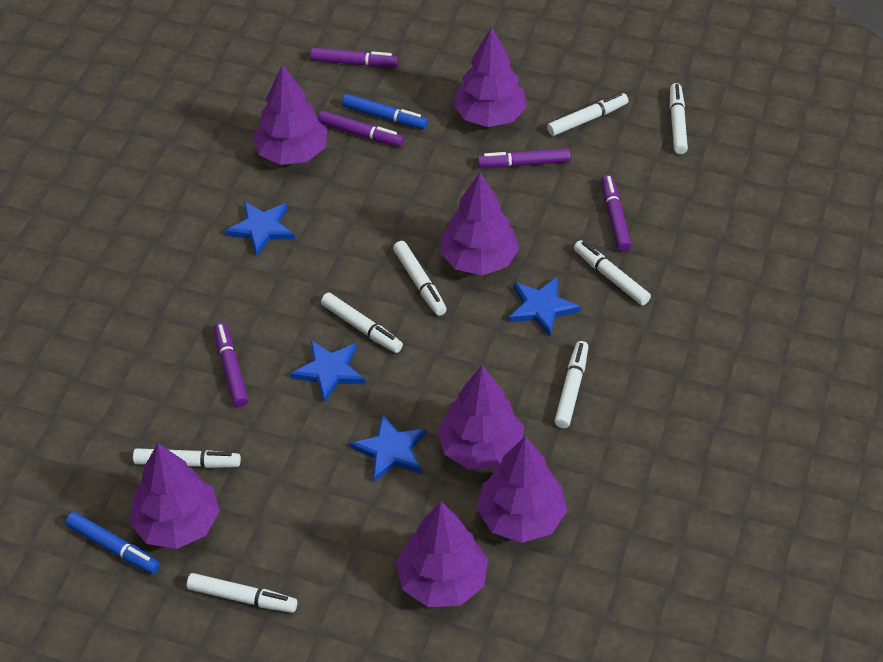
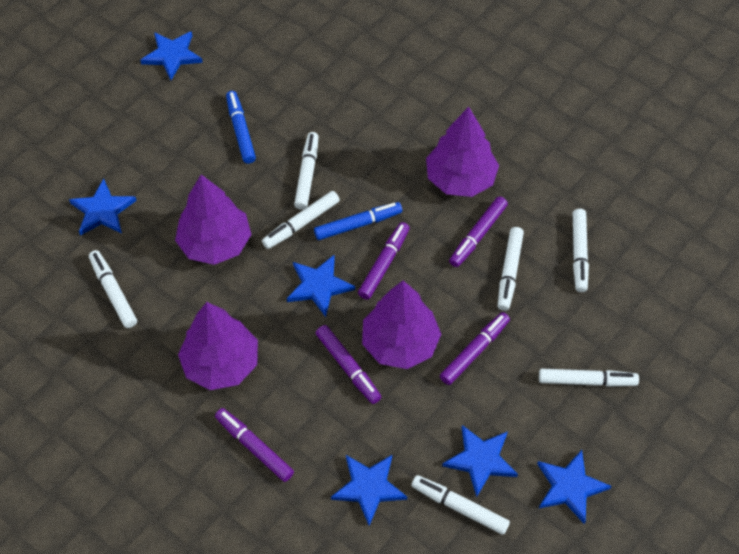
blue star: 4 -> 6
purple tree: 7 -> 4
white marker: 8 -> 7

